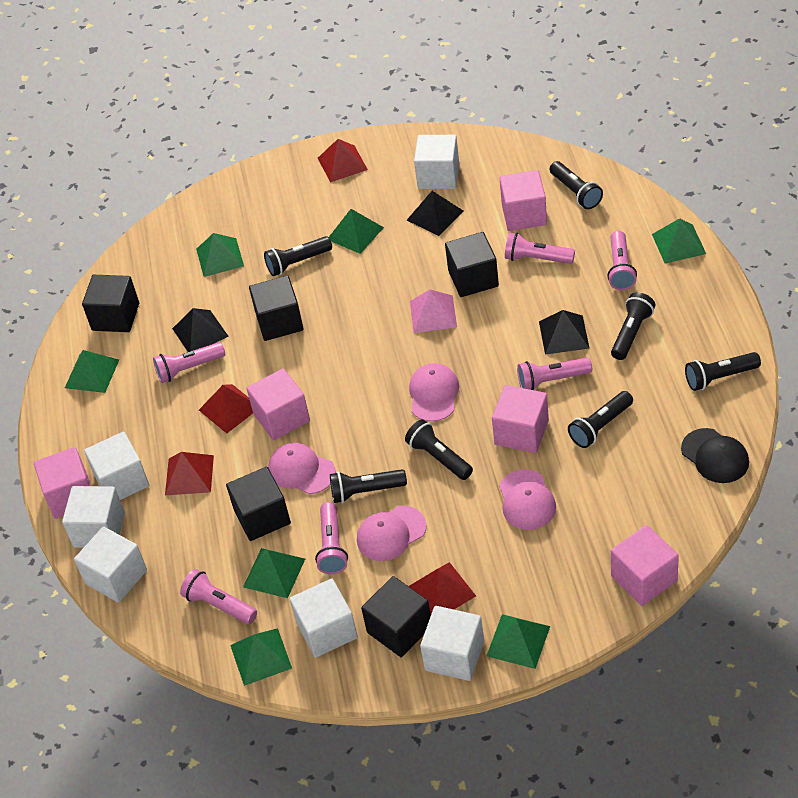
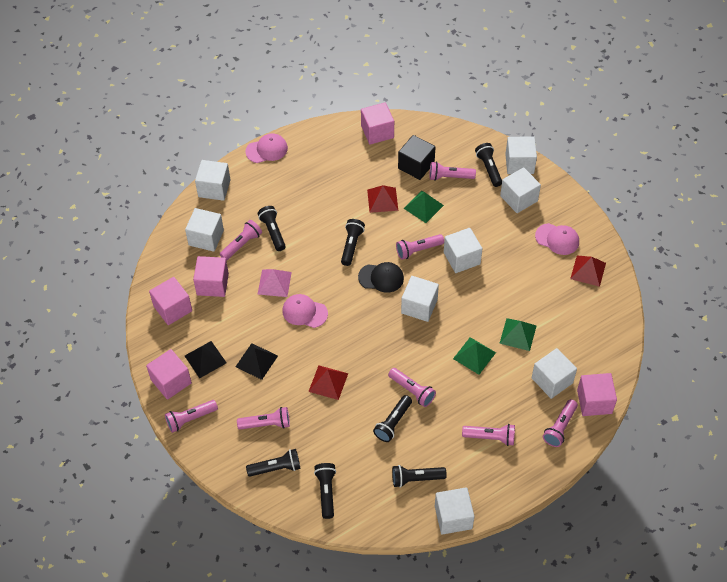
black cube: 5 -> 1
black pyramid: 3 -> 2
green pyramid: 7 -> 3
pink cap: 4 -> 3
pink flashlight: 6 -> 8
red pyramid: 4 -> 3
white cube: 6 -> 8

